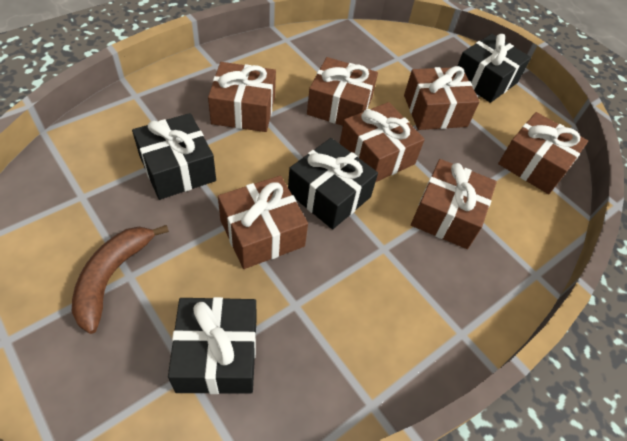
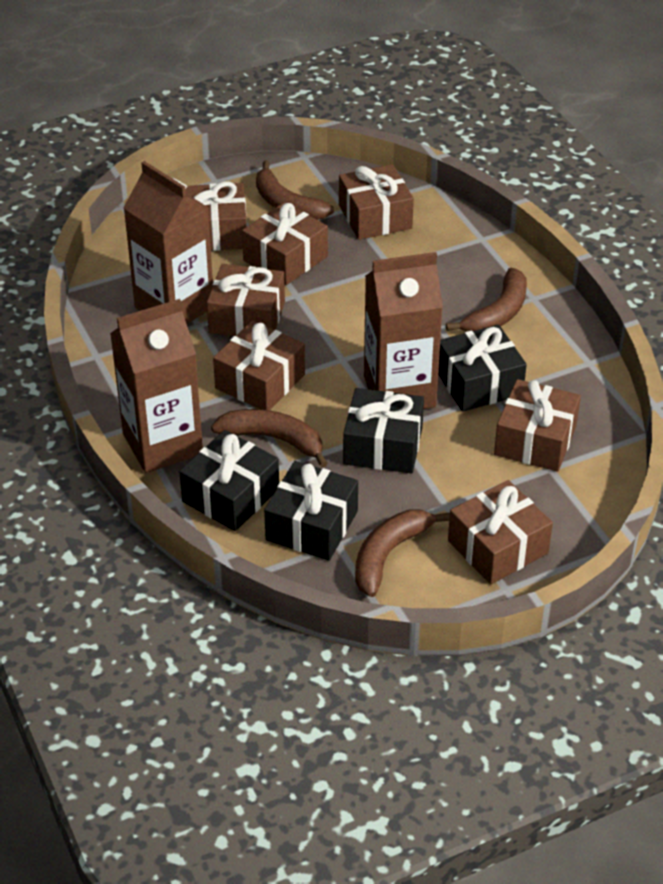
brown banana: 1 -> 4
brown carton: 0 -> 3

